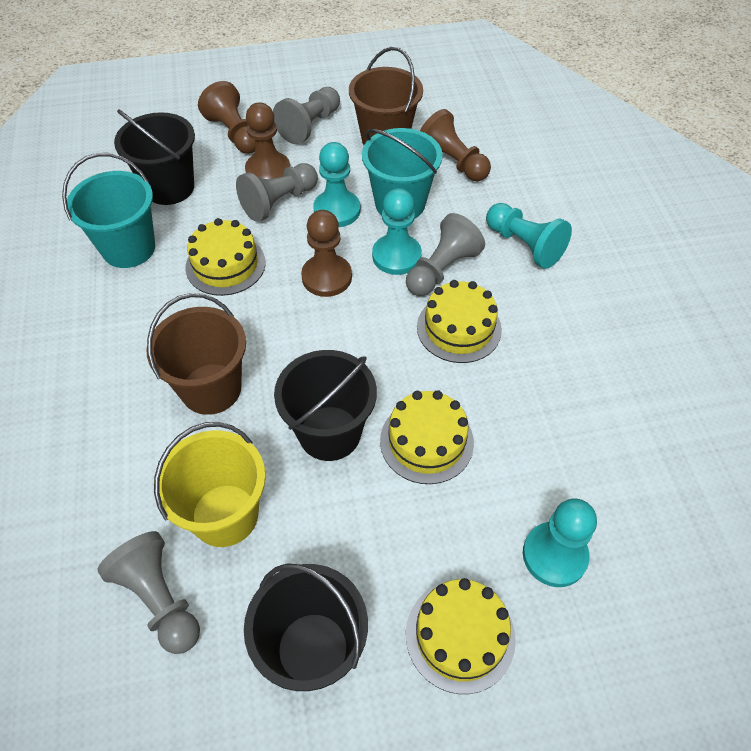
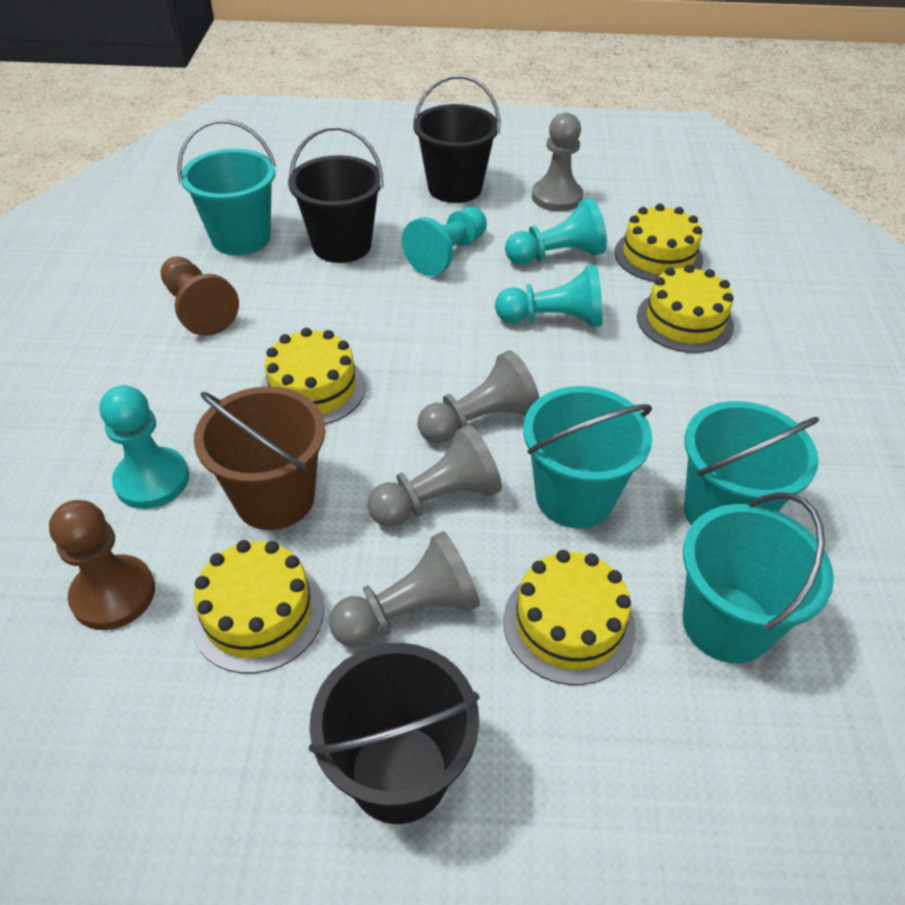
brown bucket: 2 -> 1
brown pawn: 4 -> 2
turquoise bucket: 2 -> 4
yellow bucket: 1 -> 0
yellow cake: 4 -> 5

